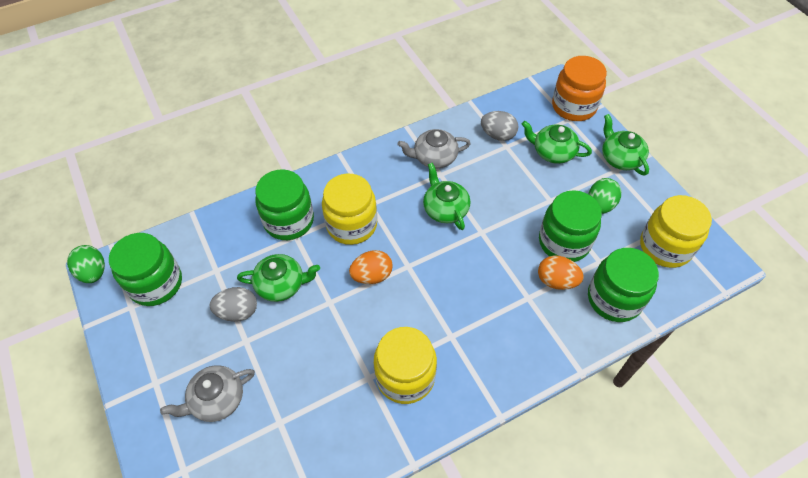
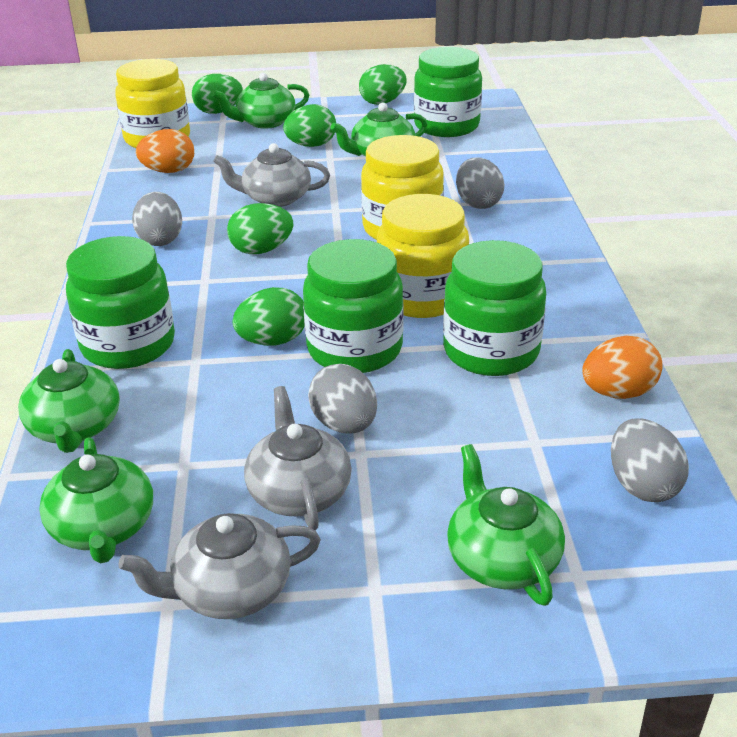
green egg: 2 -> 5
green teapot: 4 -> 5
grey egg: 2 -> 4
grey teapot: 2 -> 3
orange jar: 1 -> 0

